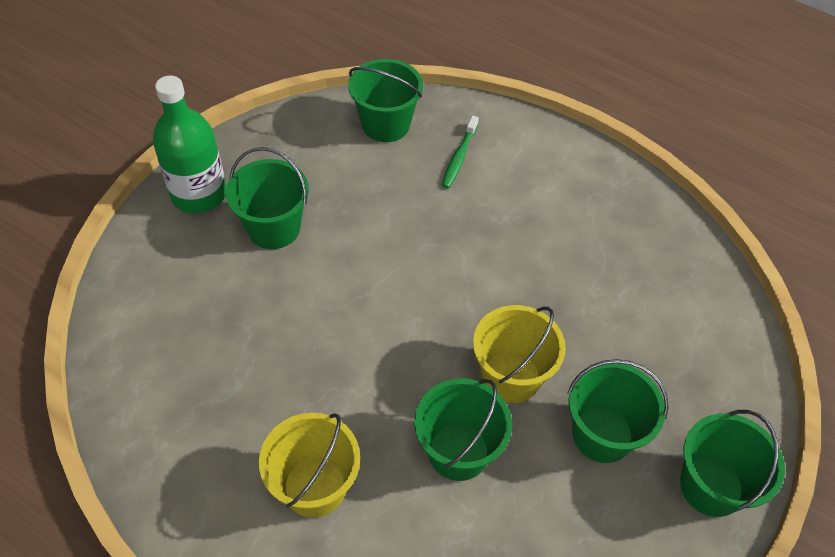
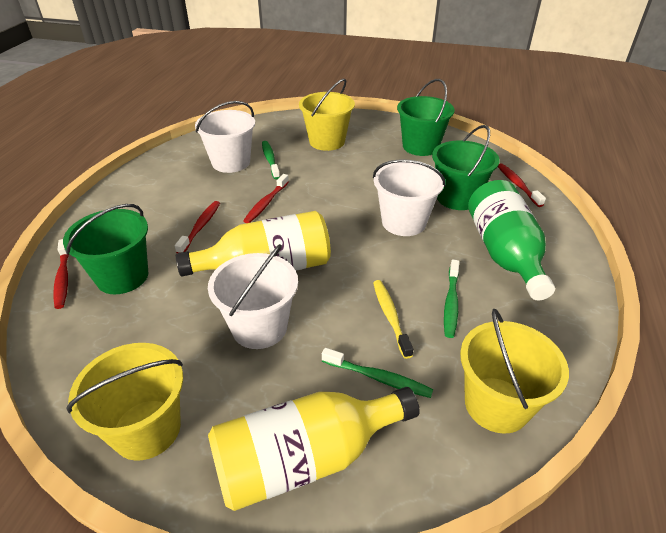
green bucket: 5 -> 3
green toothbrush: 1 -> 3
red toothbrush: 0 -> 4
white bucket: 0 -> 3
yellow bottle: 0 -> 2
yellow bucket: 2 -> 3
yellow toothbrush: 0 -> 1

